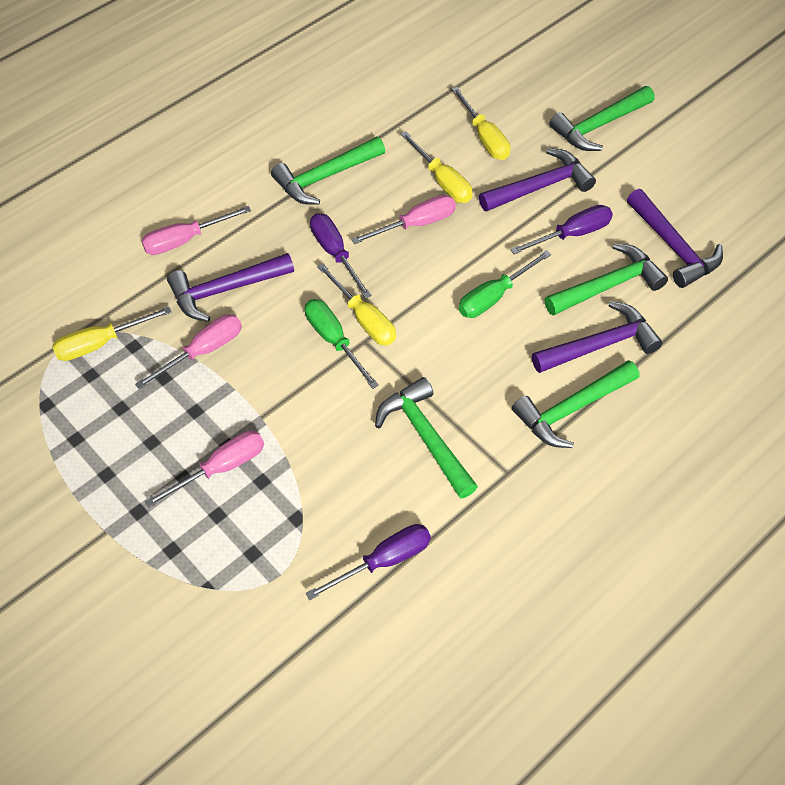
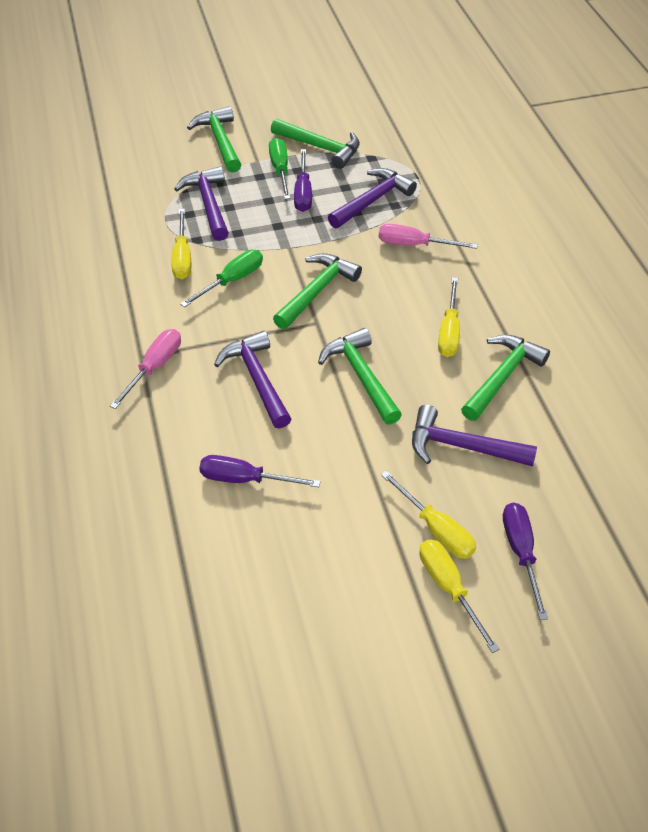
pink screwdriver: 4 -> 2

